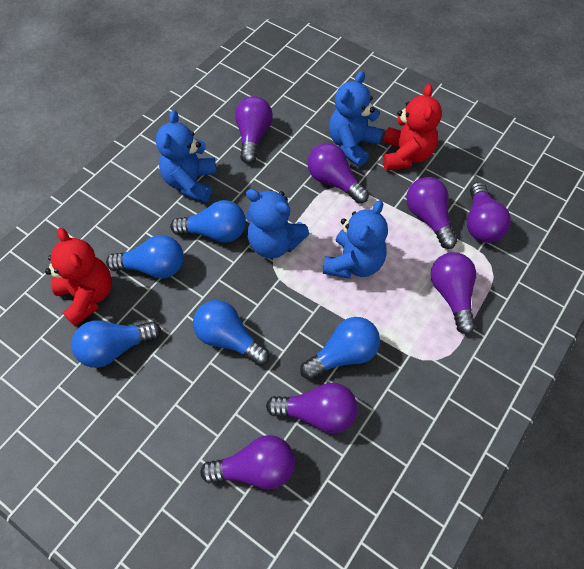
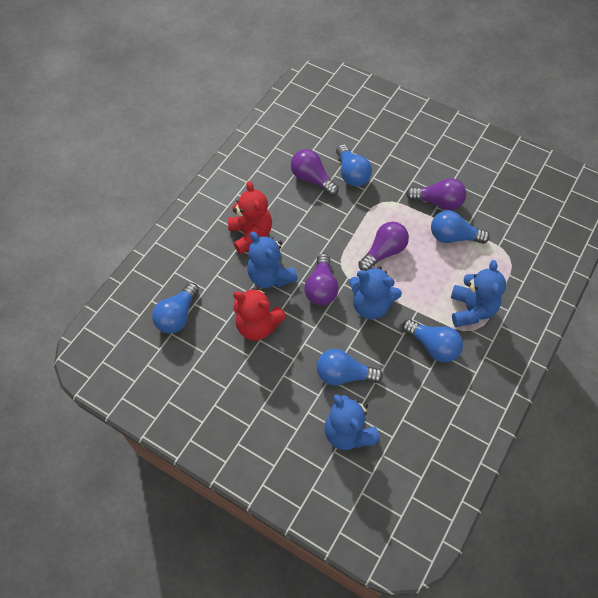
purple light bulb: 7 -> 4

